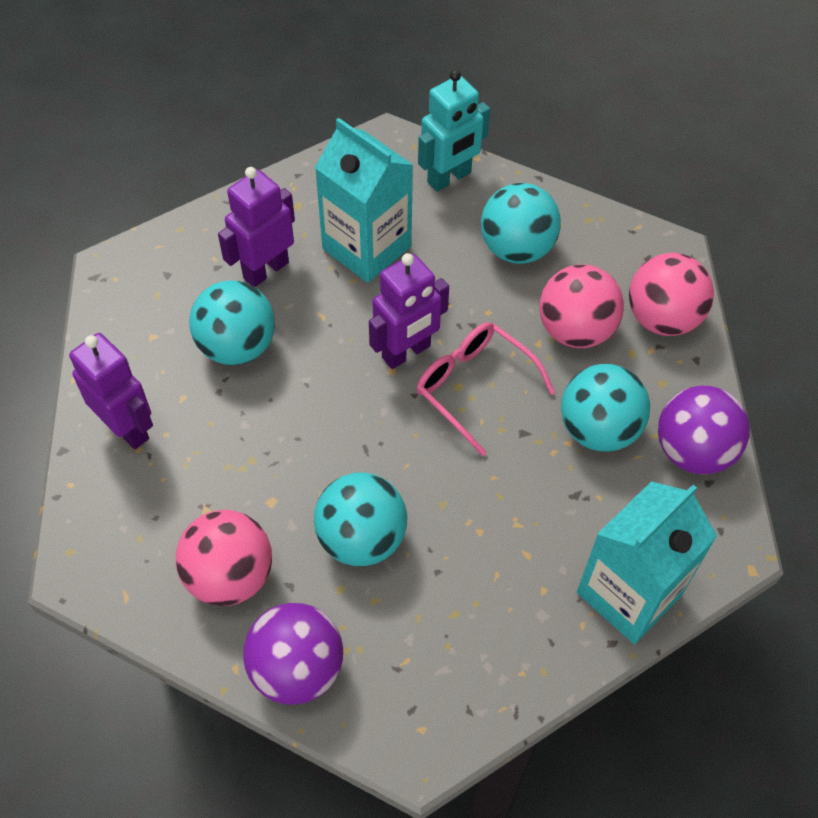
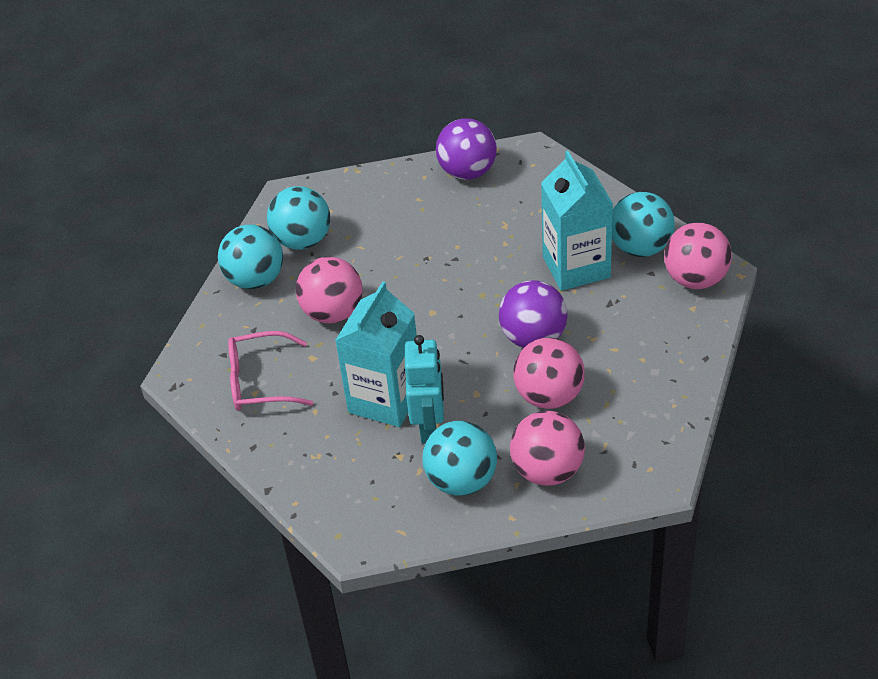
pink ball: 3 -> 4
purple robot: 3 -> 0

